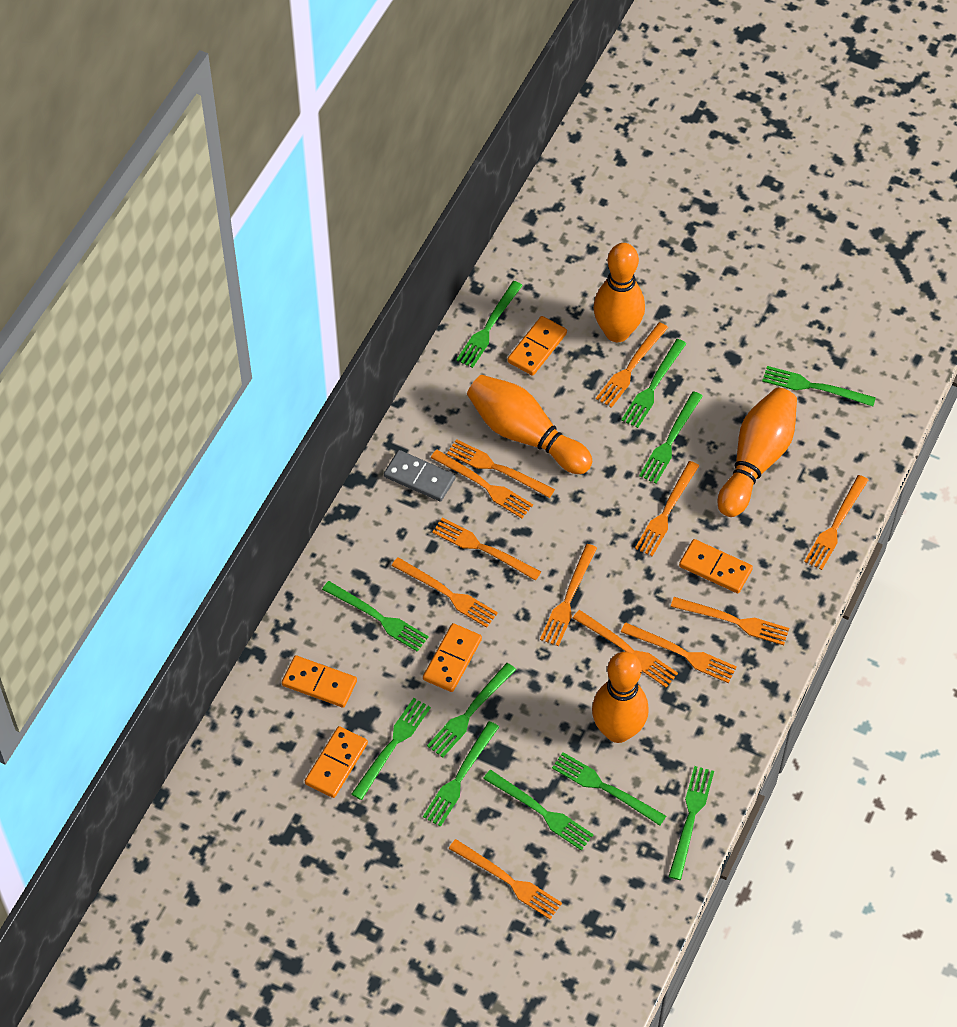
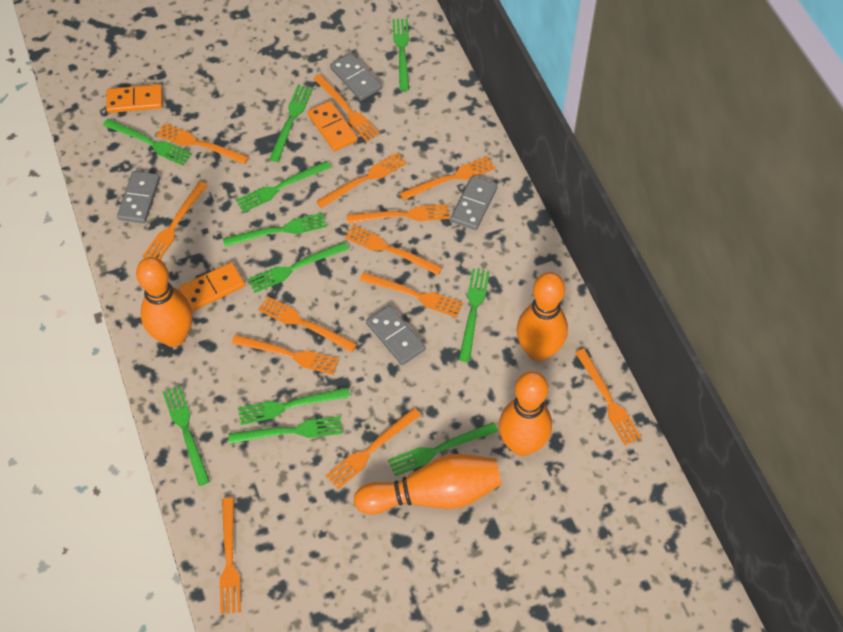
grey domino: 1 -> 4
orange domino: 5 -> 3
orange fork: 12 -> 13

